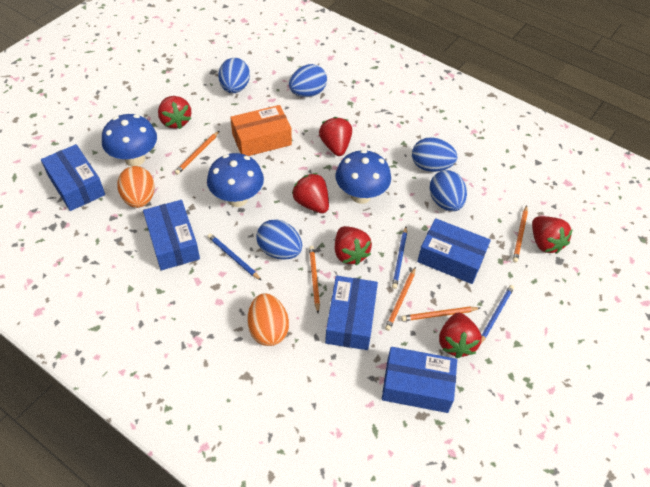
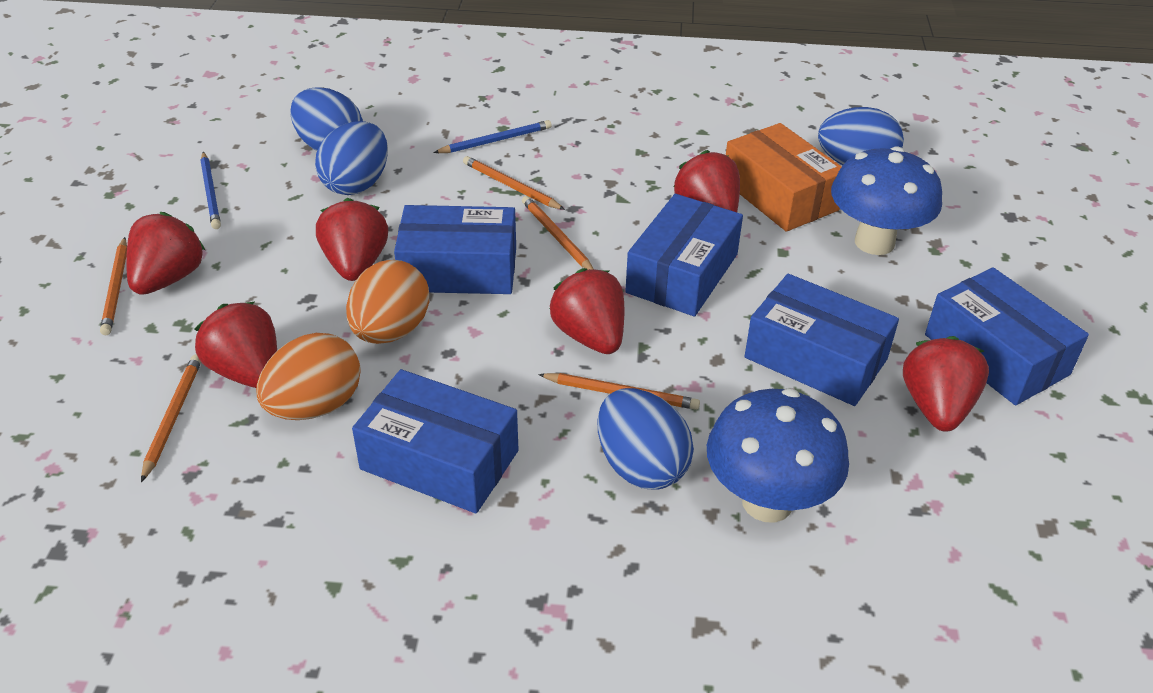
blue egg: 5 -> 4
blue mushroom: 3 -> 2
blue pencil: 3 -> 2

